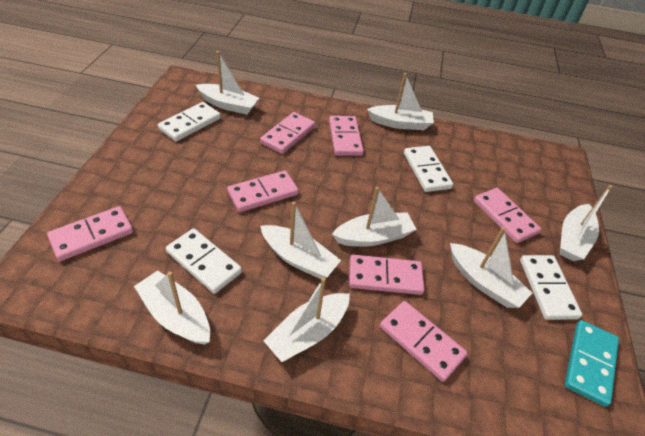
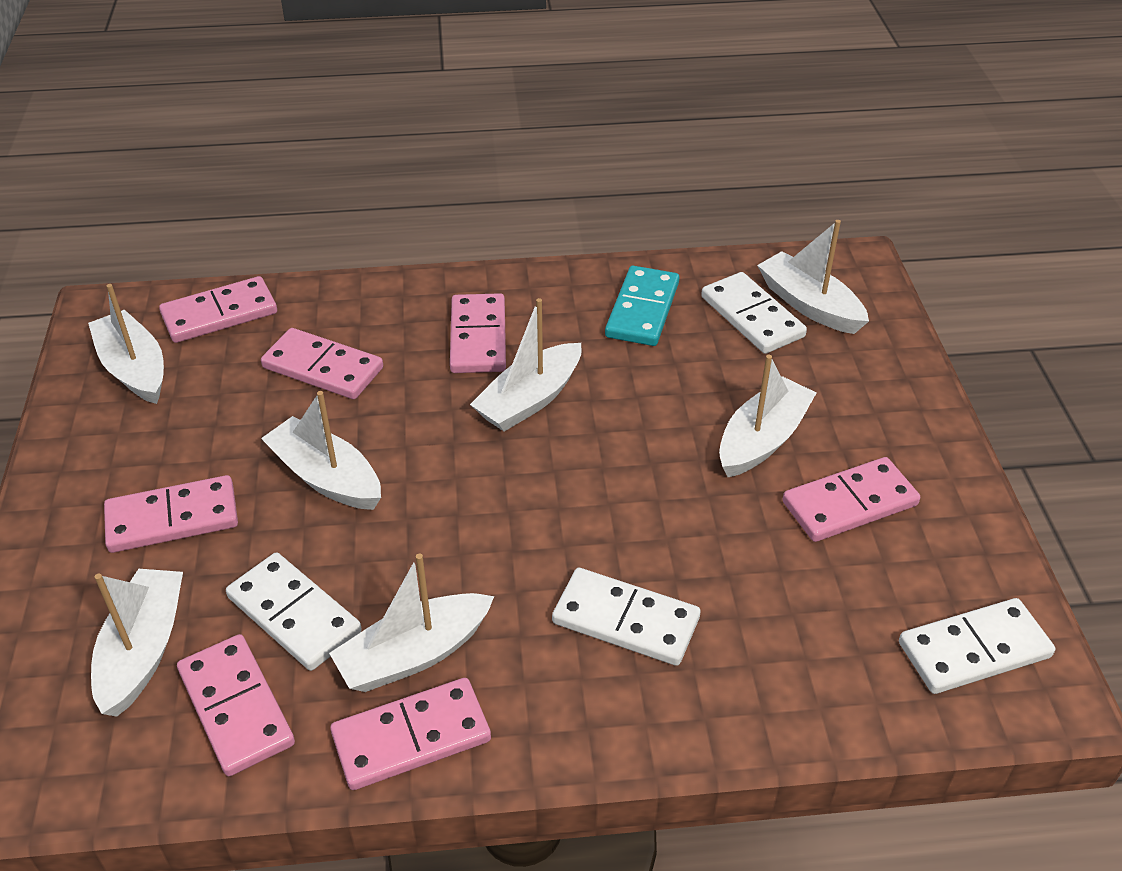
white boat: 8 -> 7

